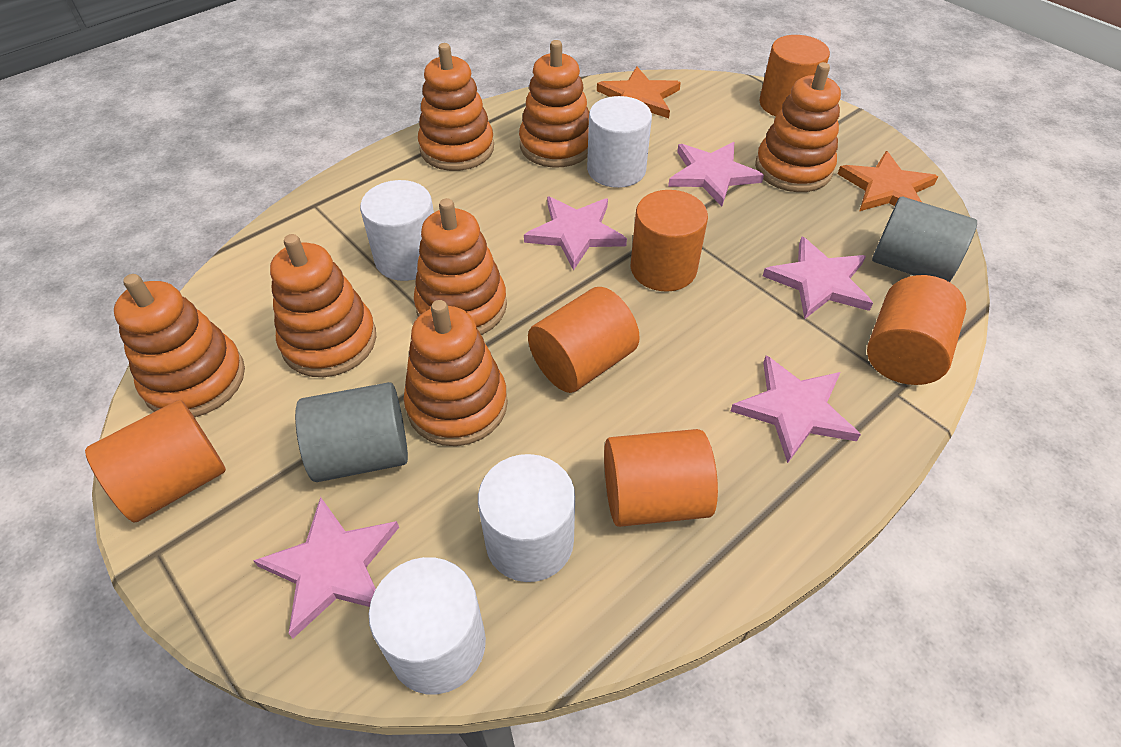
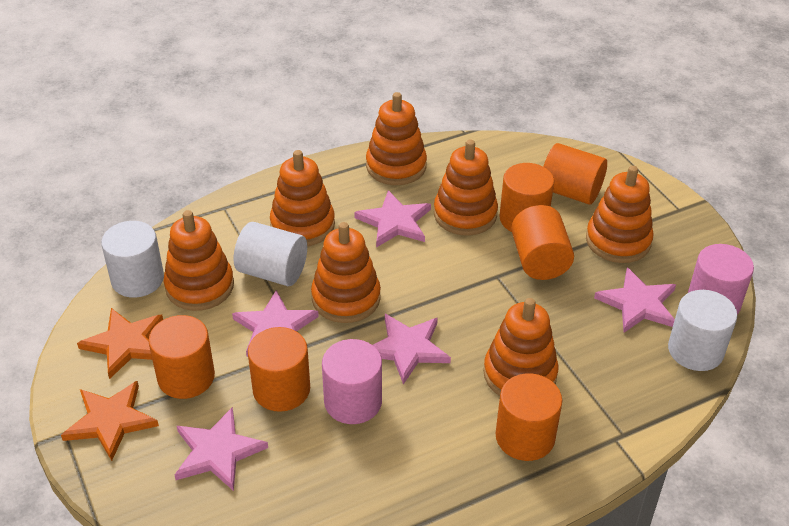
grey cylinder: 2 -> 0
pink cylinder: 0 -> 2
white cylinder: 4 -> 3

